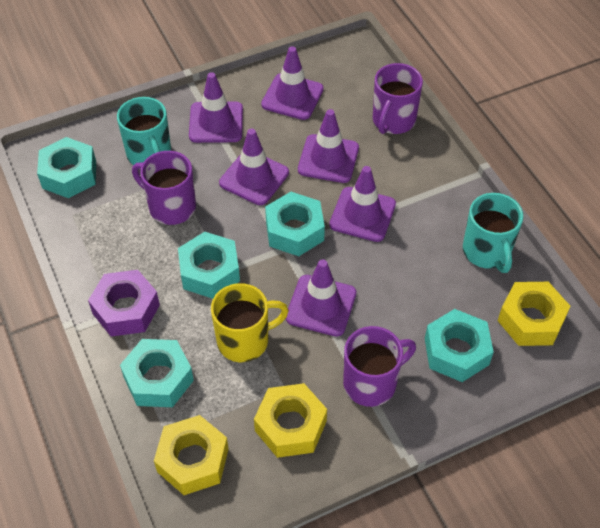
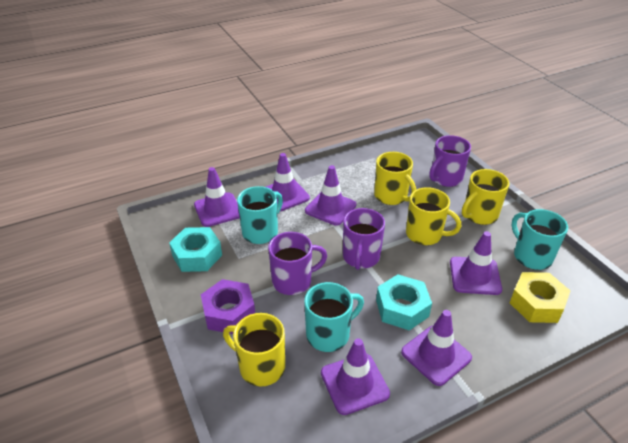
turquoise mug: 2 -> 3
turquoise nut: 5 -> 2
yellow mug: 1 -> 4
yellow nut: 3 -> 1

